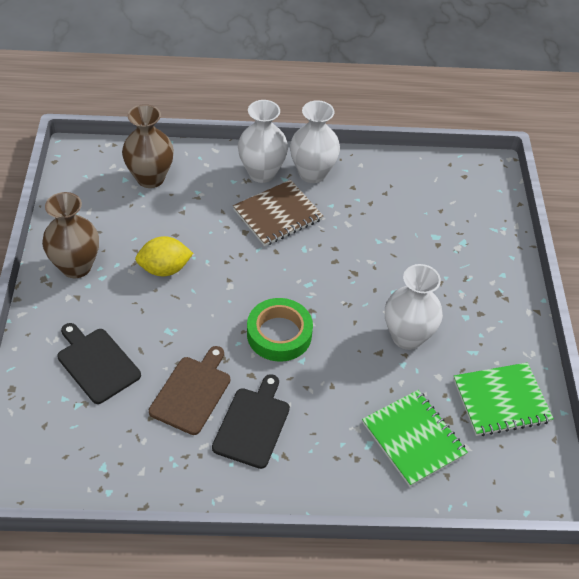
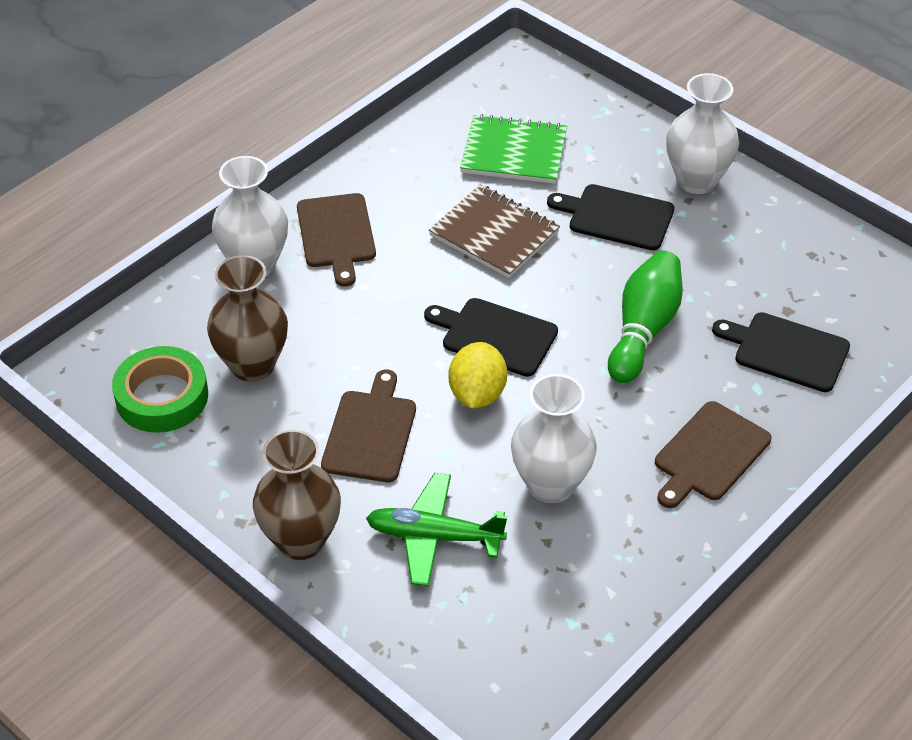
black cutting board: 2 -> 3
brown cutting board: 1 -> 3
green bowling pin: 0 -> 1
green notebook: 2 -> 1
green plane: 0 -> 1

